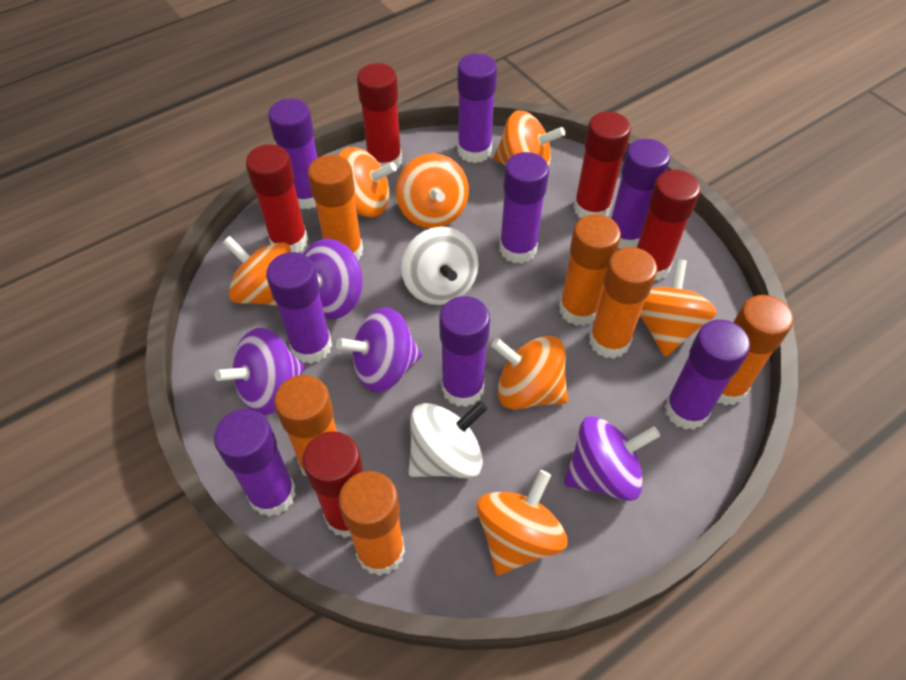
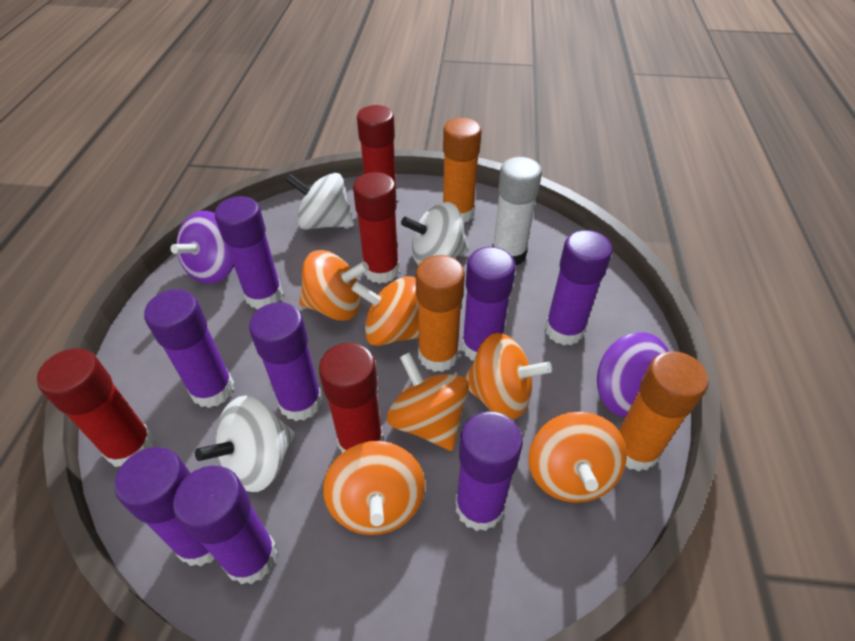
orange glue stick: 6 -> 3
orange spinning top: 7 -> 6
purple spinning top: 4 -> 2
red glue stick: 5 -> 4
white glue stick: 0 -> 1
white spinning top: 2 -> 3

